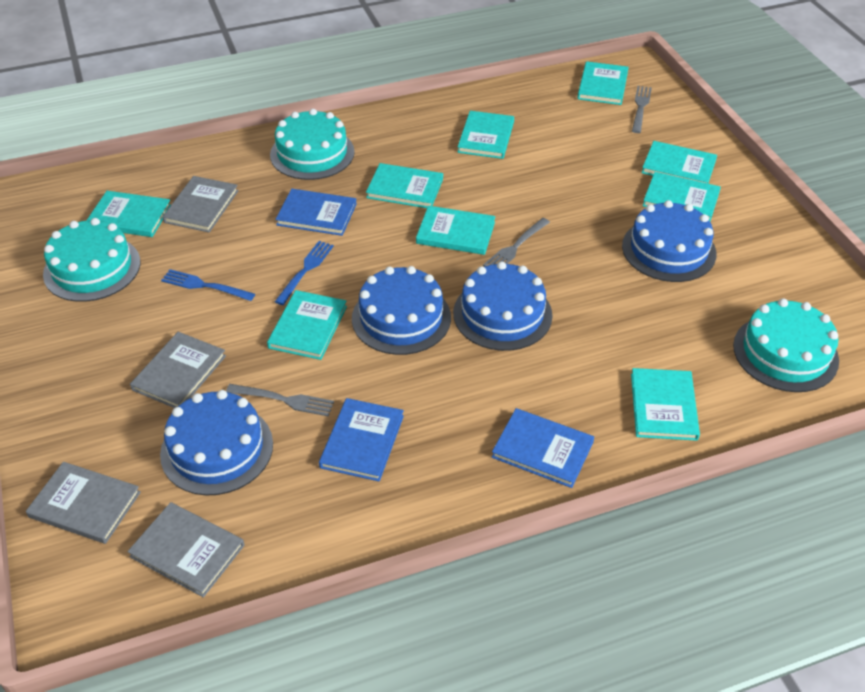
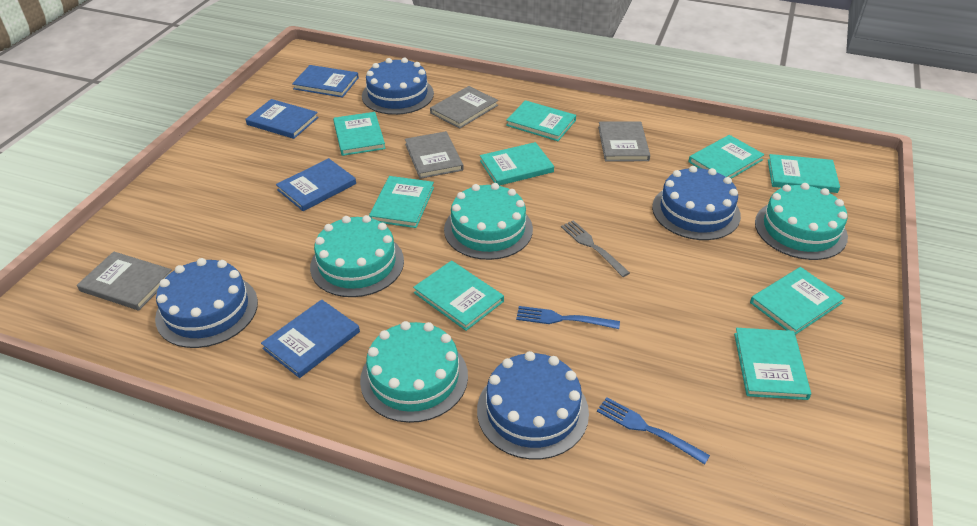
blue book: 3 -> 4
grey fork: 3 -> 1
turquoise cake: 3 -> 4

